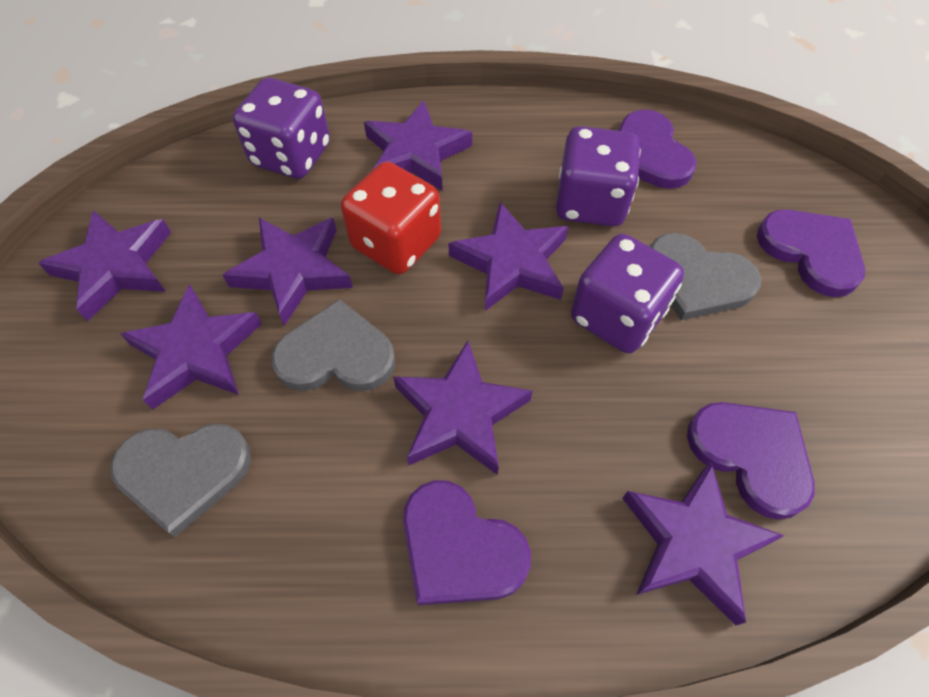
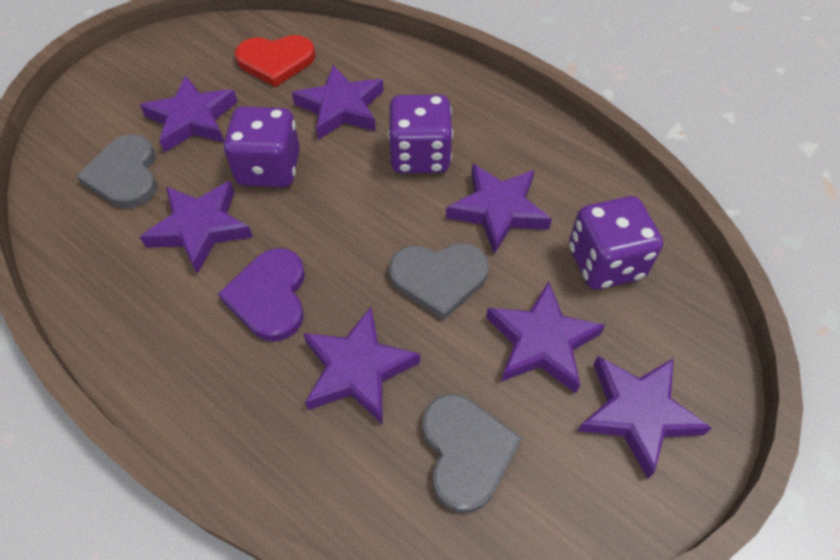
purple heart: 4 -> 1
red dice: 1 -> 0
red heart: 0 -> 1

